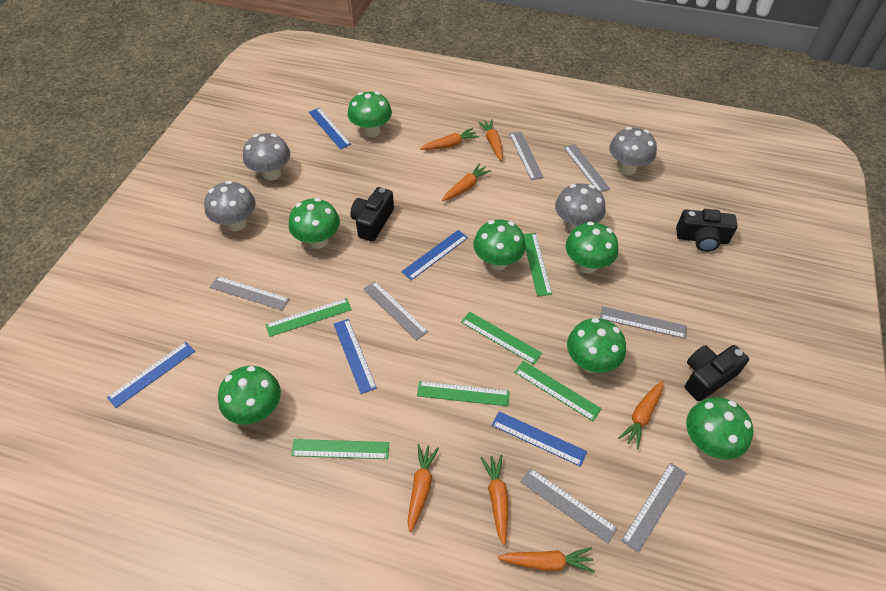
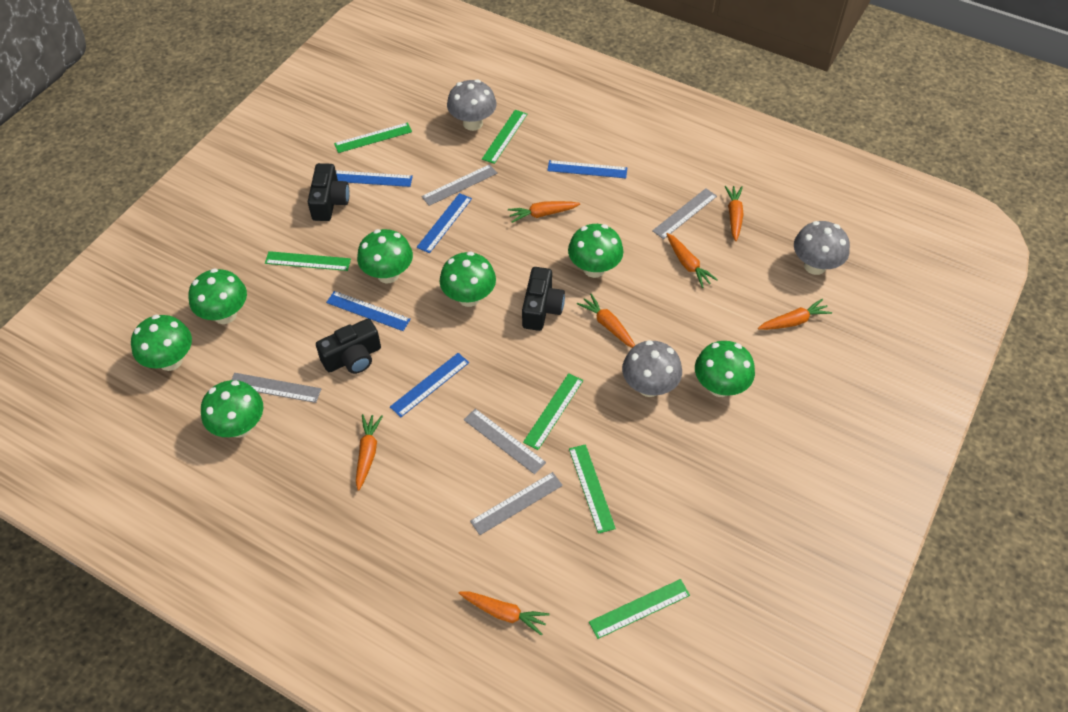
grey mushroom: 4 -> 3
grey ruler: 7 -> 5

